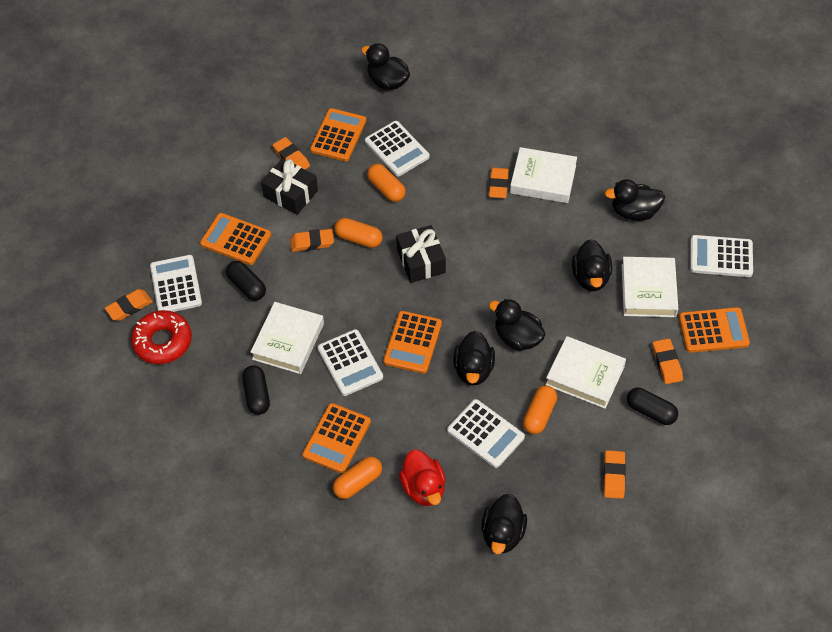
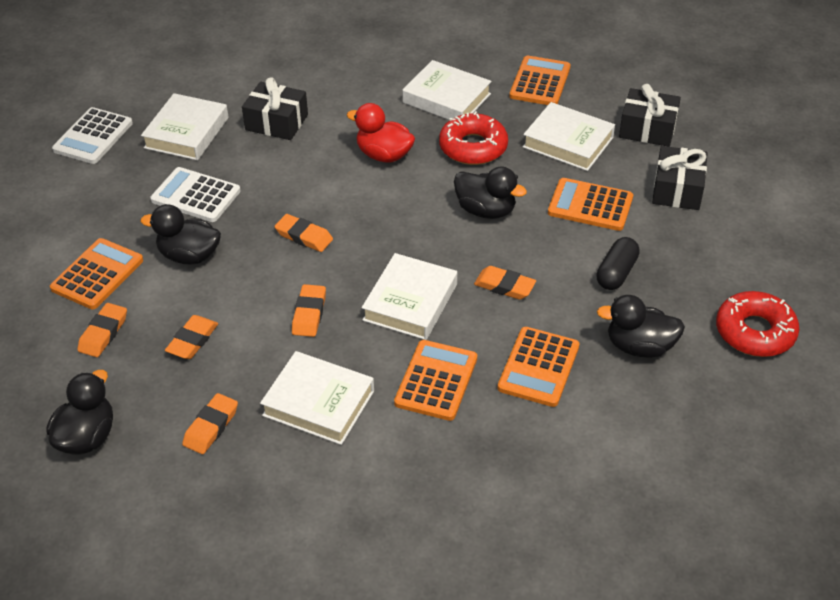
black capsule: 3 -> 1
black duck: 6 -> 4
black gift: 2 -> 3
orange capsule: 4 -> 0
red donut: 1 -> 2
white book: 4 -> 5
white calculator: 5 -> 2

